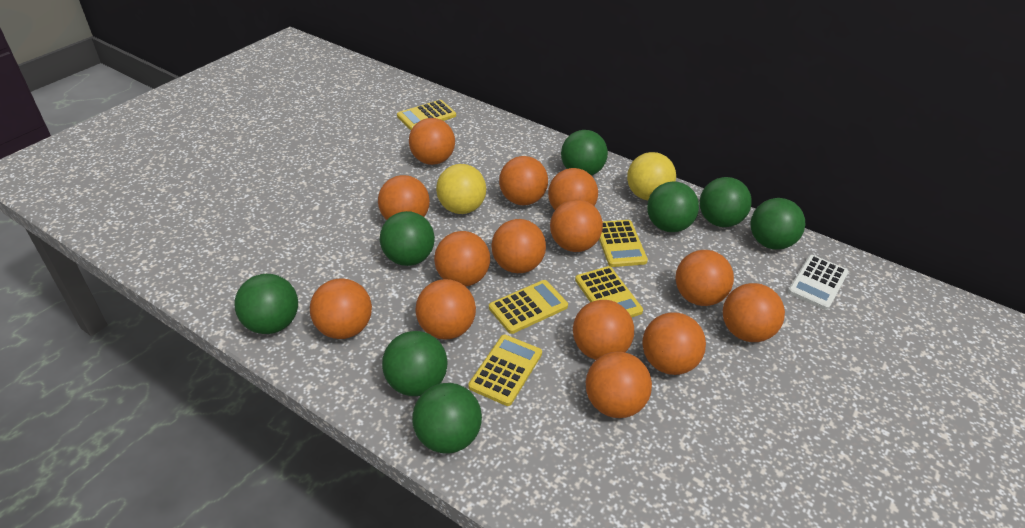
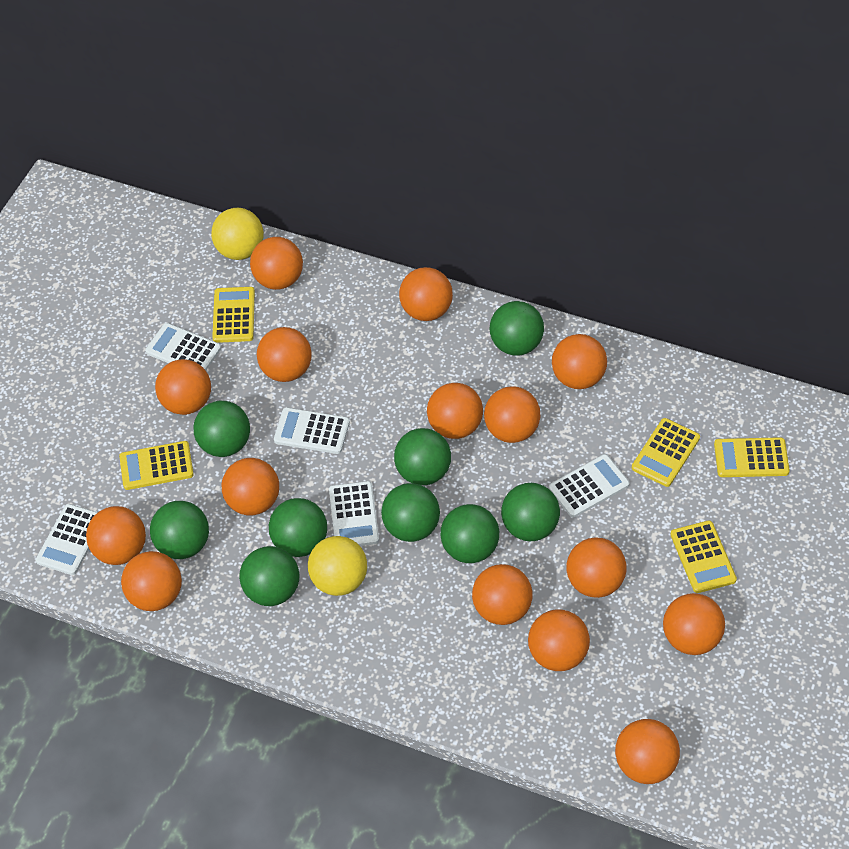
green ball: 8 -> 9
orange ball: 14 -> 15
white calculator: 1 -> 5

